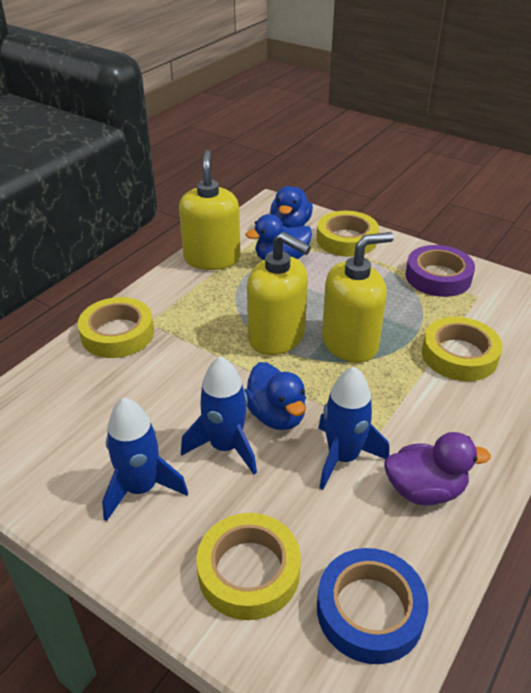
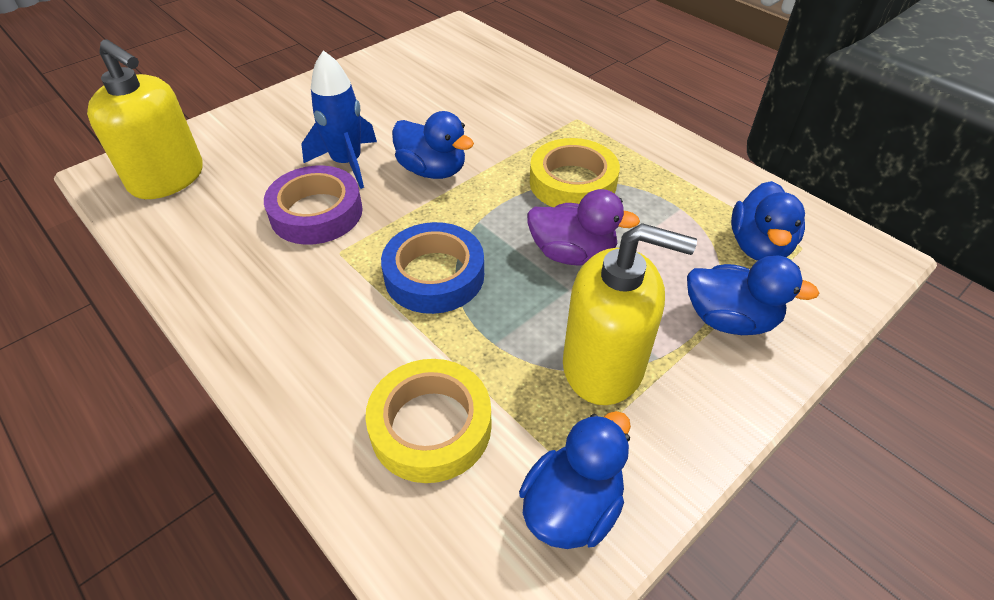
blue duck: 3 -> 4
blue rocket: 3 -> 1
yellow soap dispenser: 3 -> 2
yellow tape: 4 -> 2

